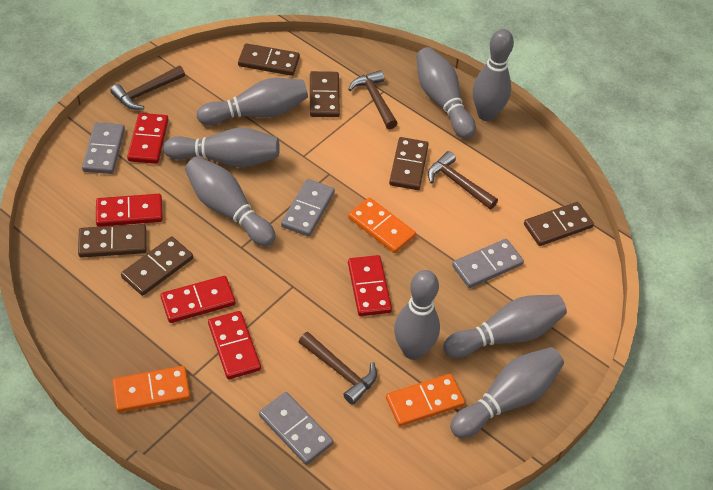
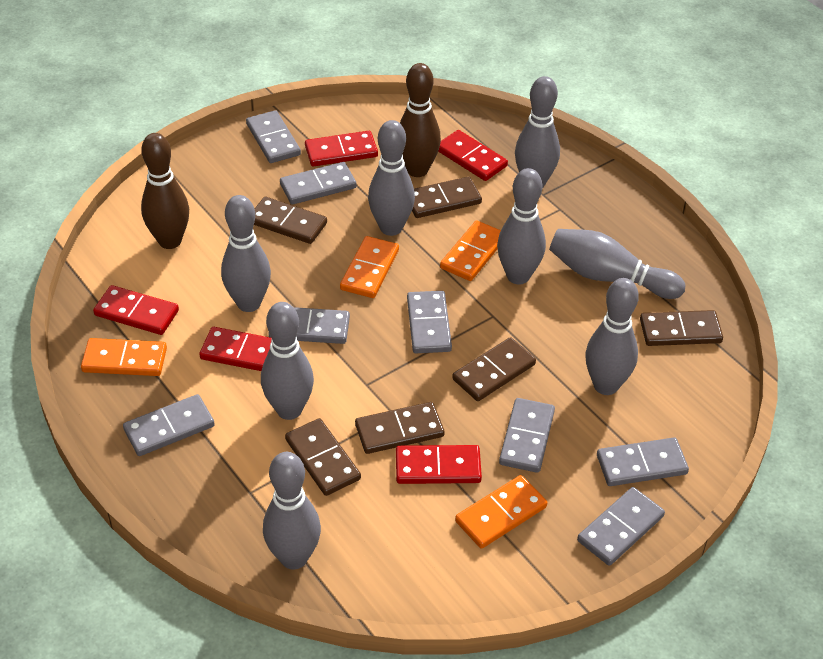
brown bowling pin: 0 -> 2
brown hammer: 4 -> 0
grey domino: 4 -> 8
orange domino: 3 -> 4

